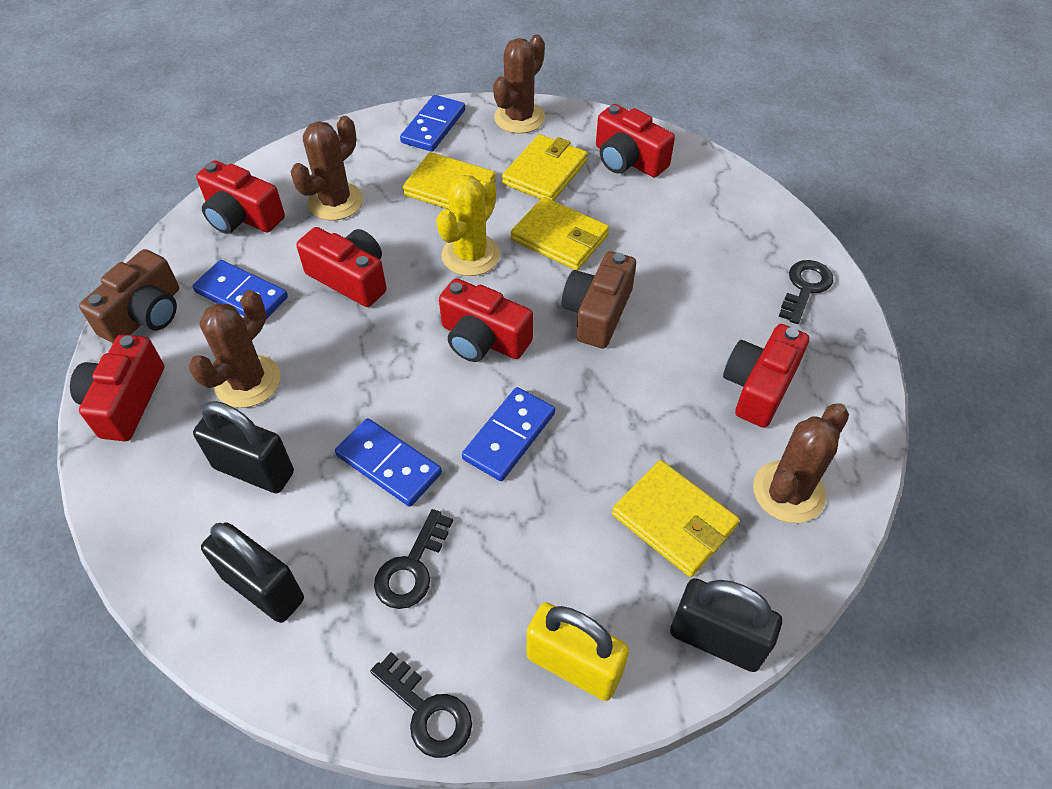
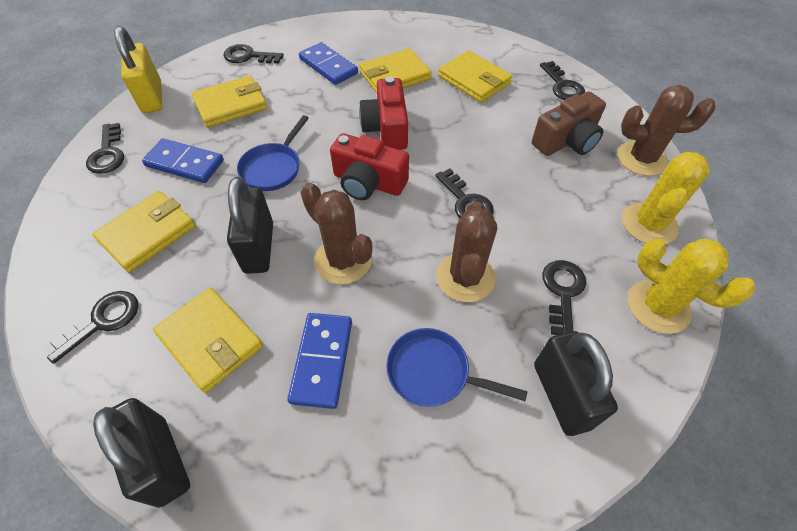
black key: 3 -> 6
blue domino: 4 -> 3
blue pan: 0 -> 2
brown cactus: 4 -> 3
brown camera: 2 -> 1
red camera: 6 -> 2
yellow cactus: 1 -> 2
yellow wallet: 4 -> 5

